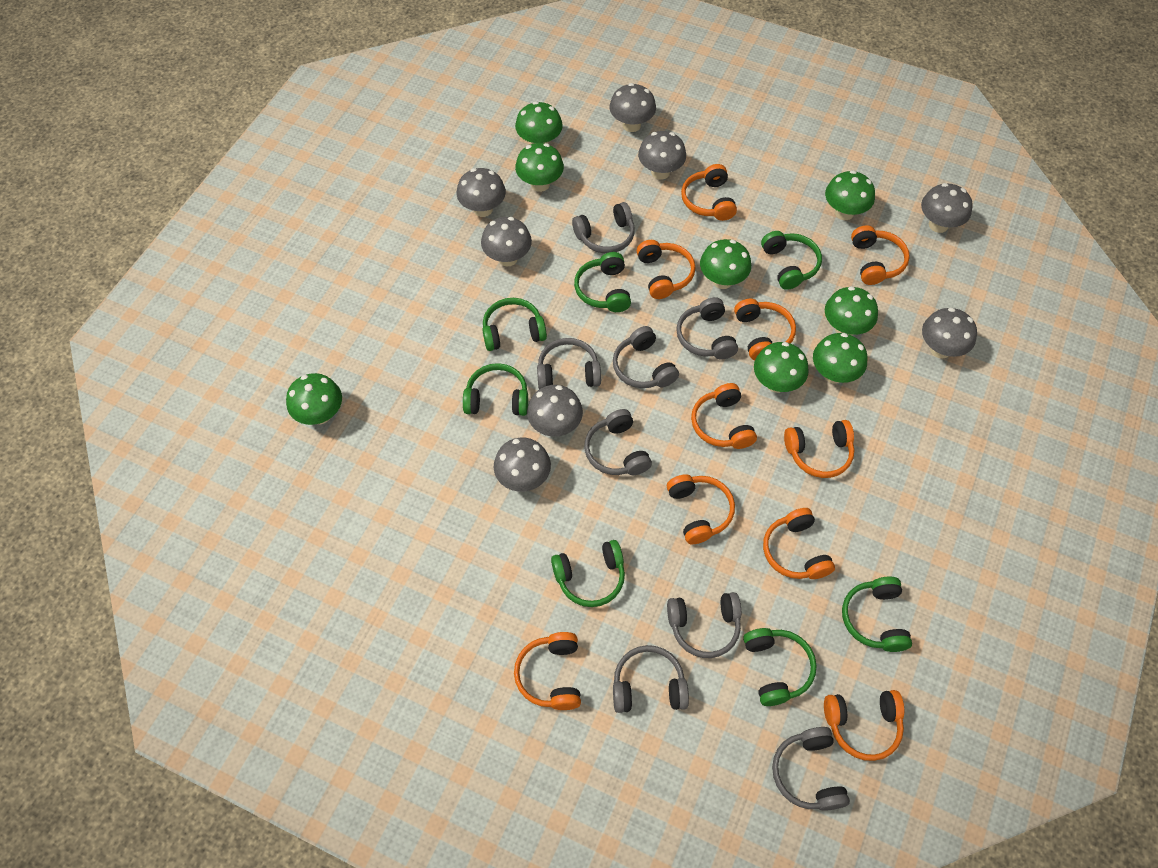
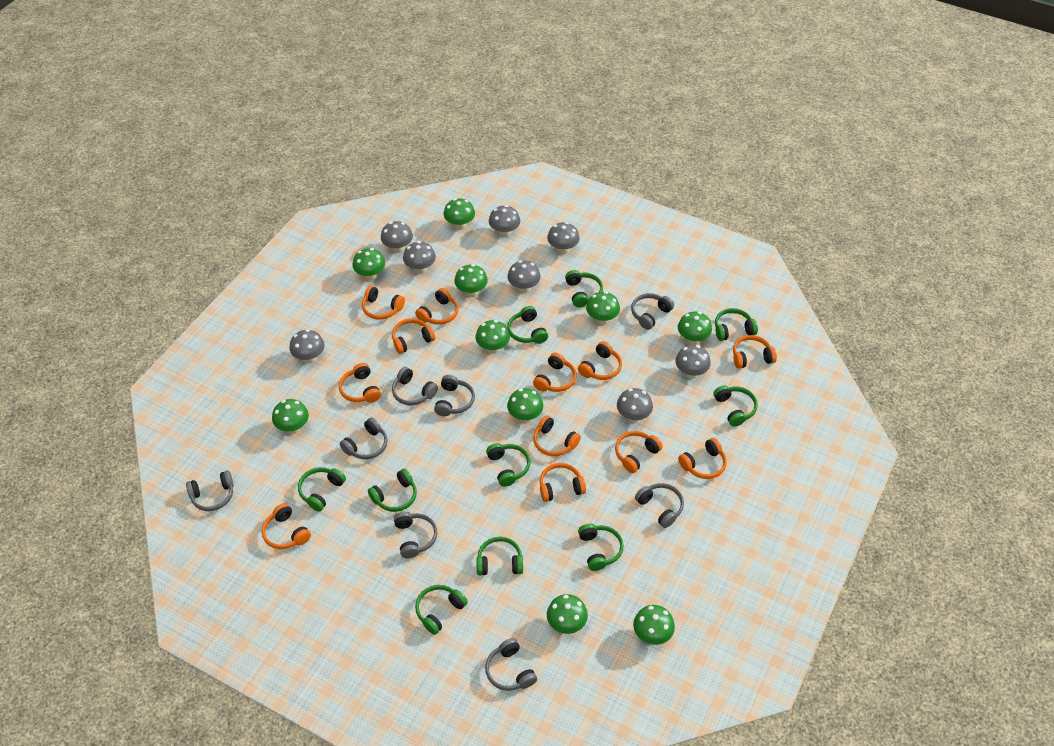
green headphones: 7 -> 10
green mushroom: 8 -> 10
orange headphones: 10 -> 12

